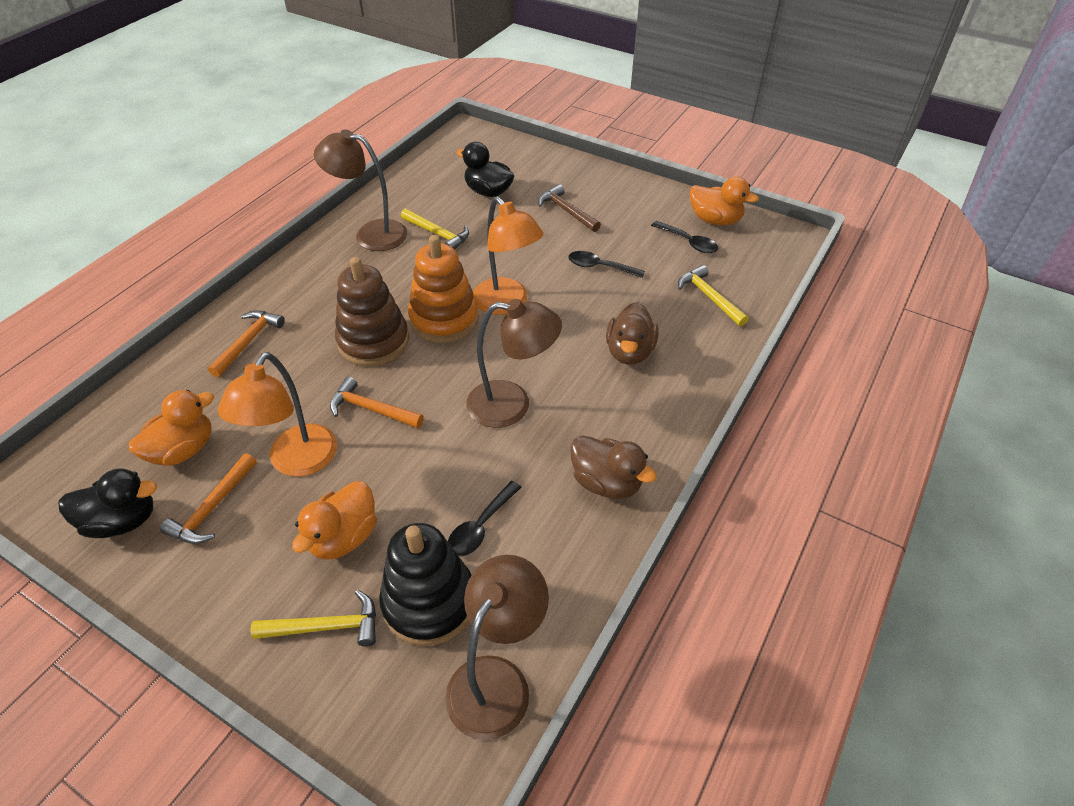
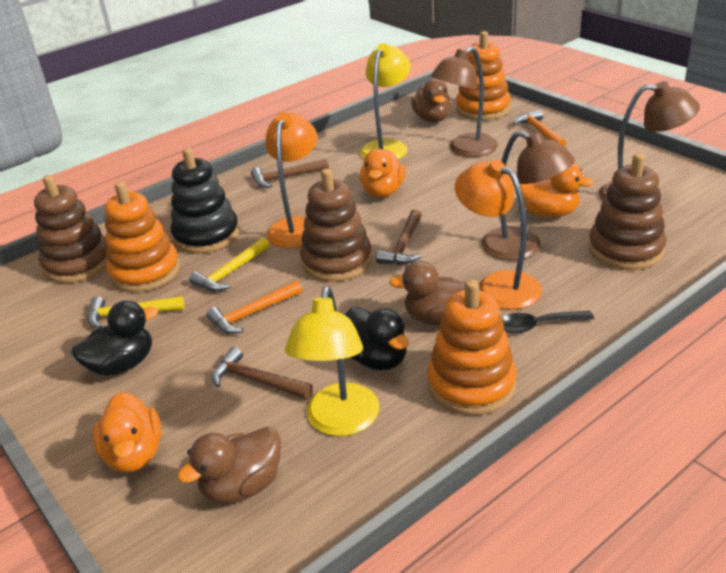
black spoon: 3 -> 1
brown duck: 2 -> 3
brown hammer: 1 -> 3
brown stacking toy: 1 -> 3
orange hammer: 3 -> 2
orange stacking toy: 1 -> 3
yellow hammer: 3 -> 2
yellow lamp: 0 -> 2

